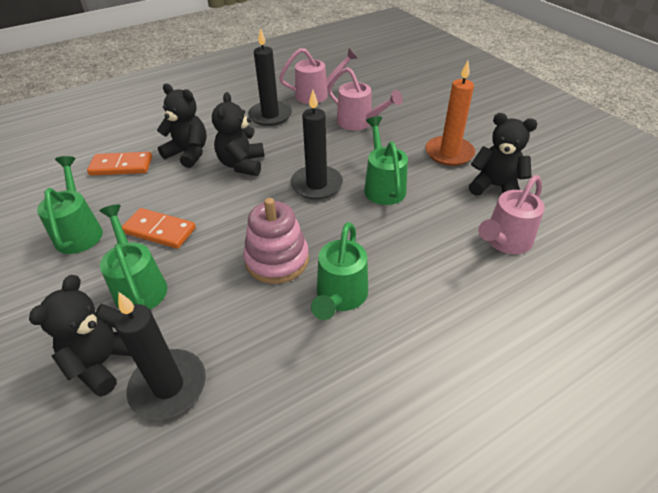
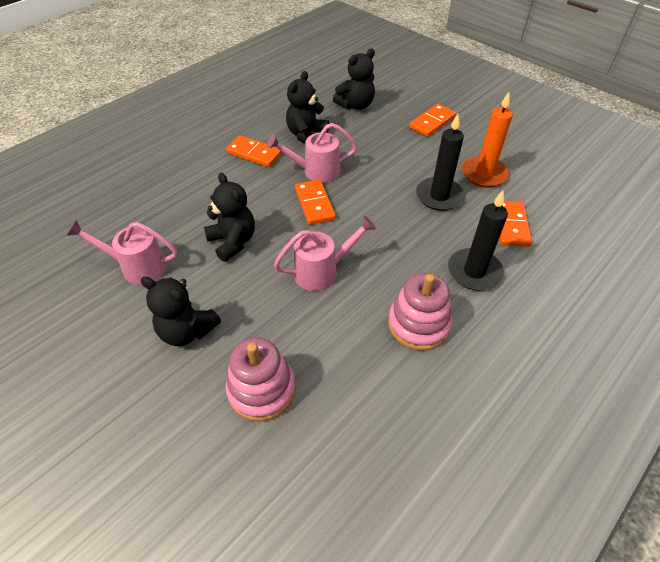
black candle: 3 -> 2
green watering can: 4 -> 0
orange domino: 2 -> 4
pink stacking toy: 1 -> 2

